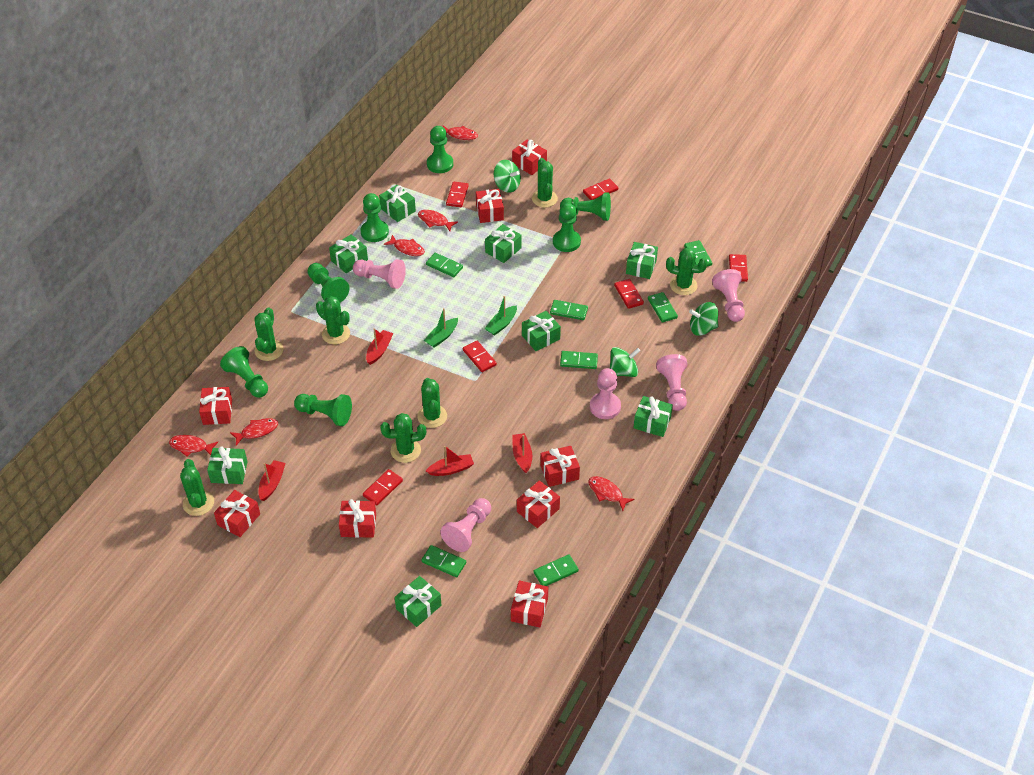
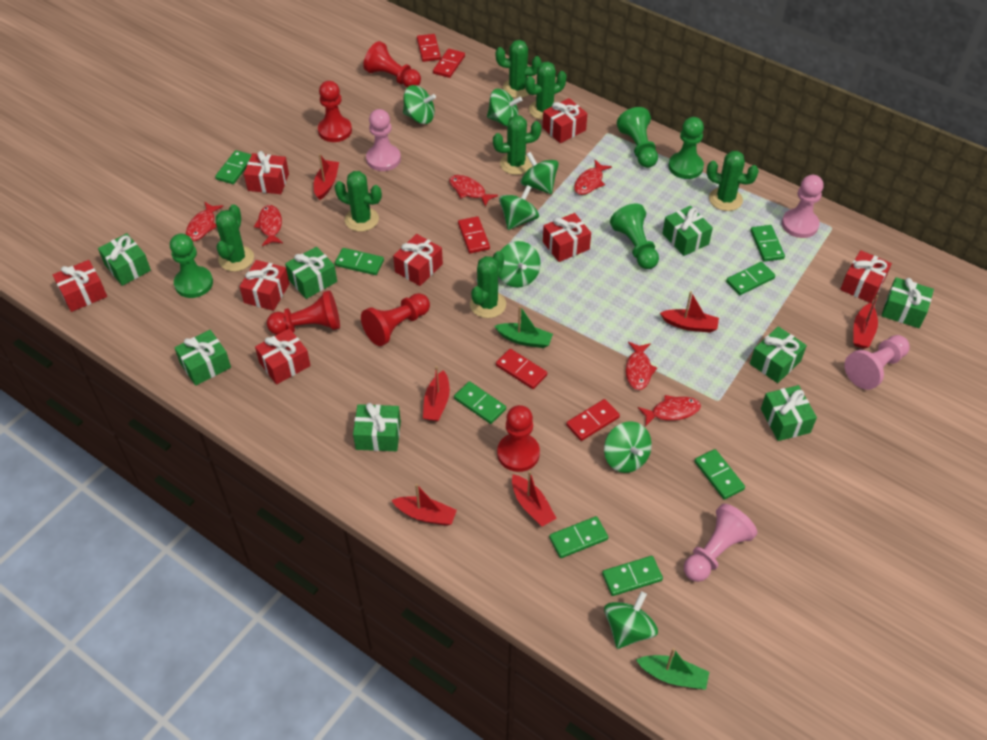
green domino: 7 -> 8
green pawn: 7 -> 4
green spinning top: 3 -> 7
pink pawn: 5 -> 4
red boat: 4 -> 6
red domino: 6 -> 5
red pawn: 0 -> 5

